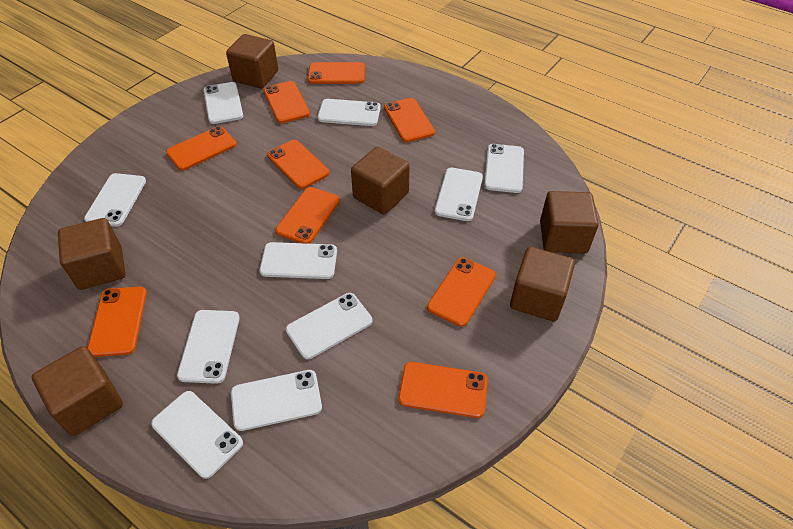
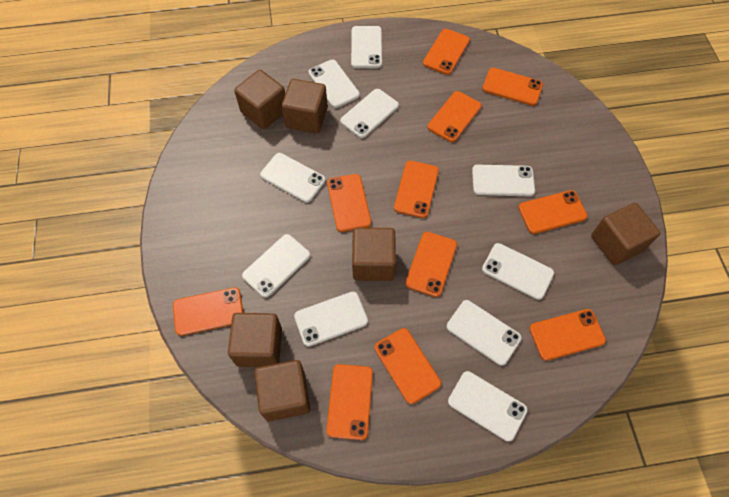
orange phone: 9 -> 11

